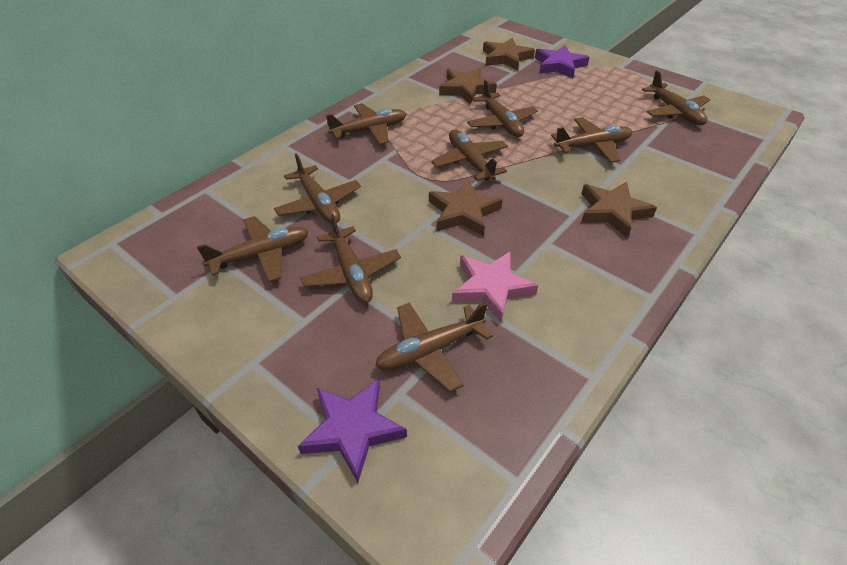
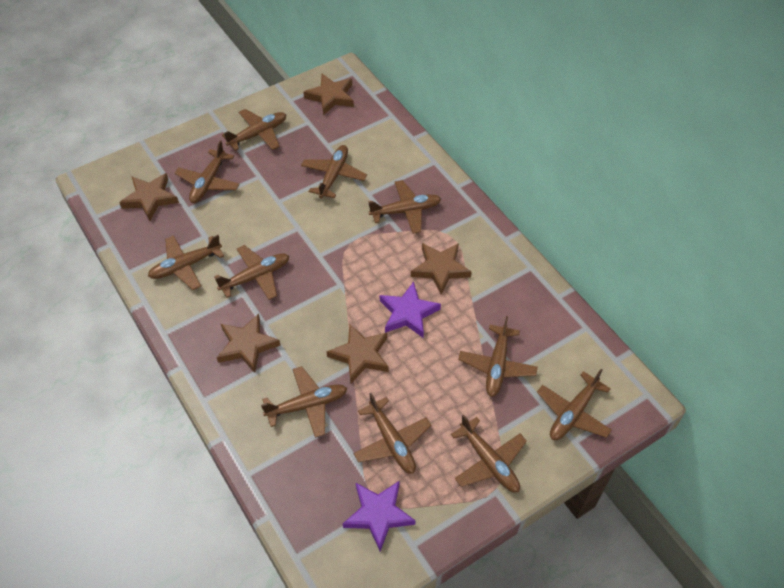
brown plane: 9 -> 11
brown star: 4 -> 5
pink star: 1 -> 0

